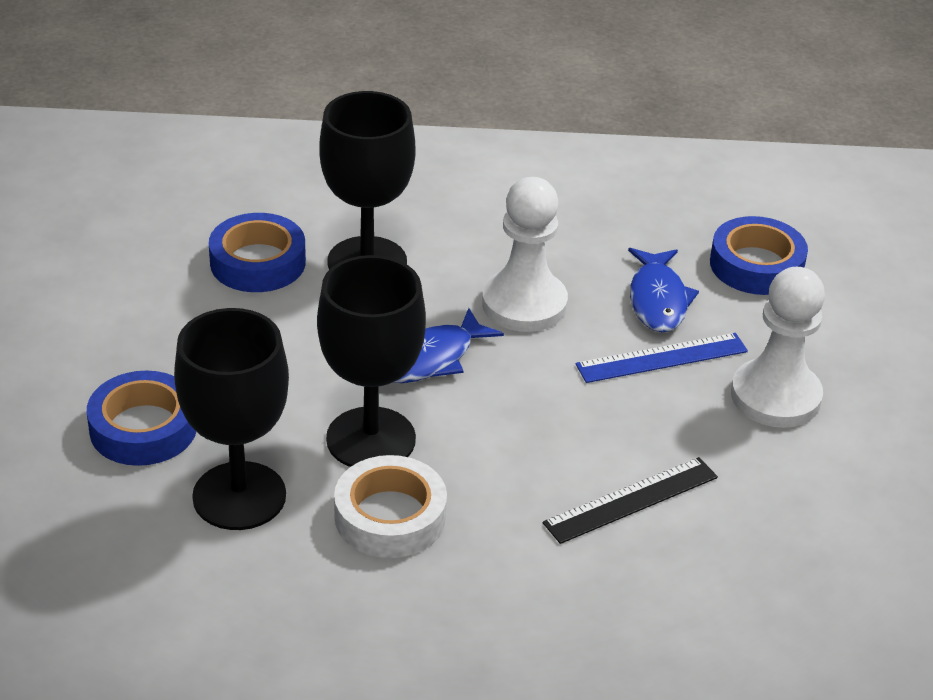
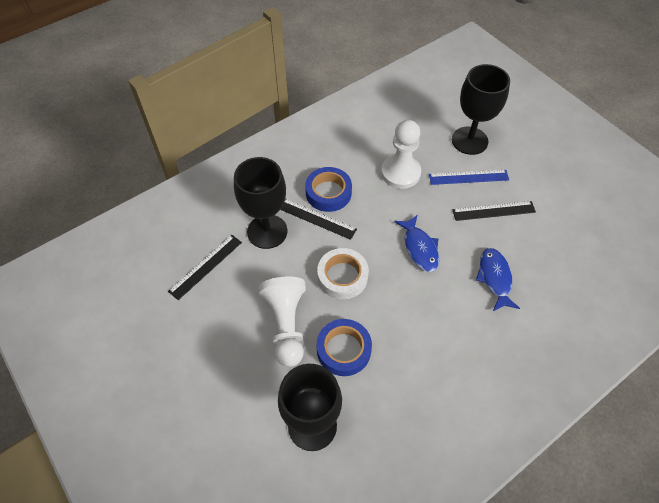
black ruler: 1 -> 3
blue tape: 3 -> 2

